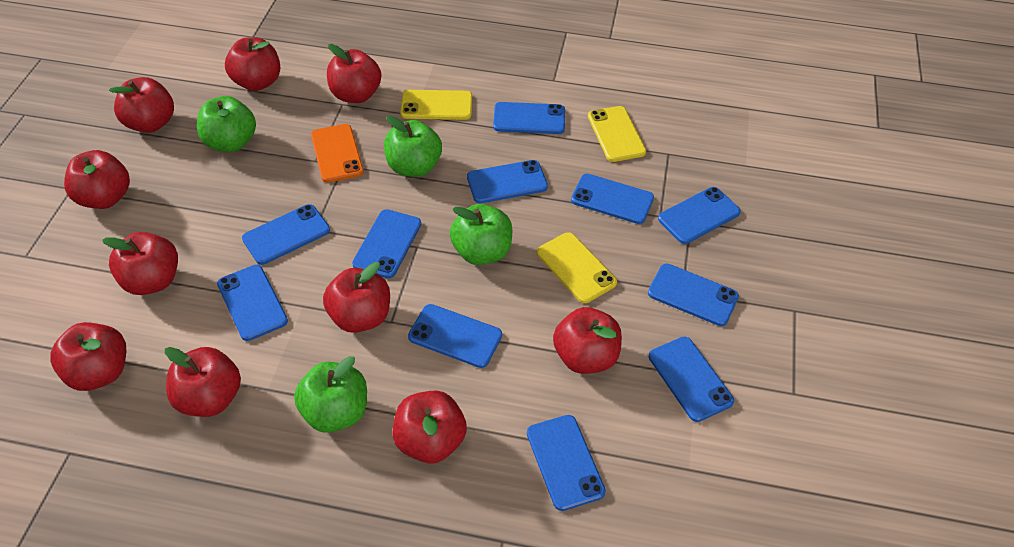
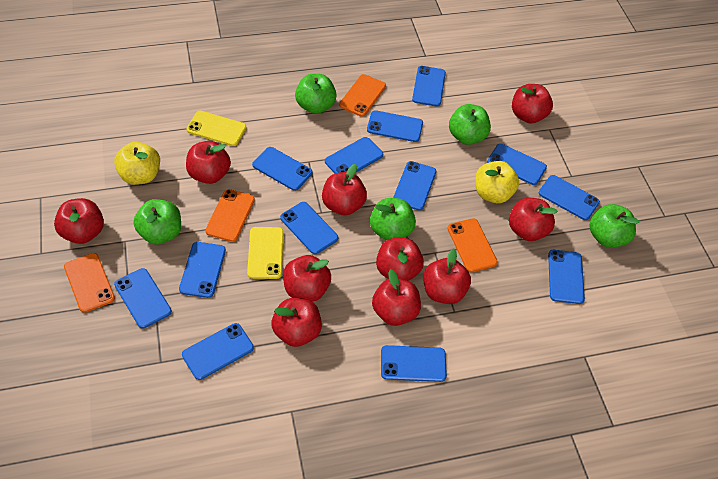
blue phone: 11 -> 13
green apple: 4 -> 5
orange phone: 1 -> 4
yellow apple: 0 -> 2
yellow phone: 3 -> 2

